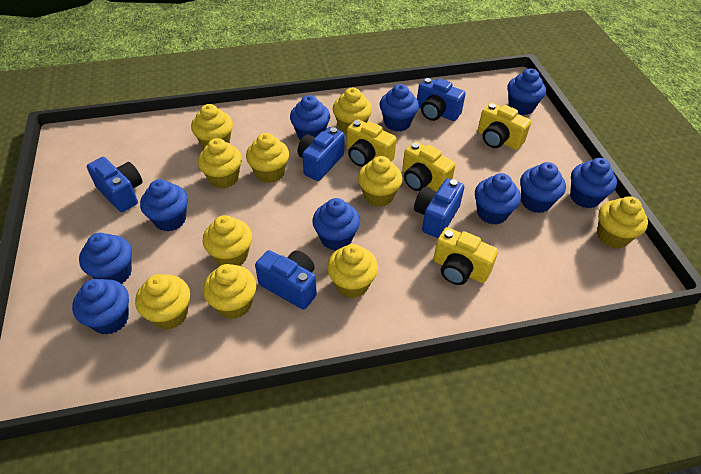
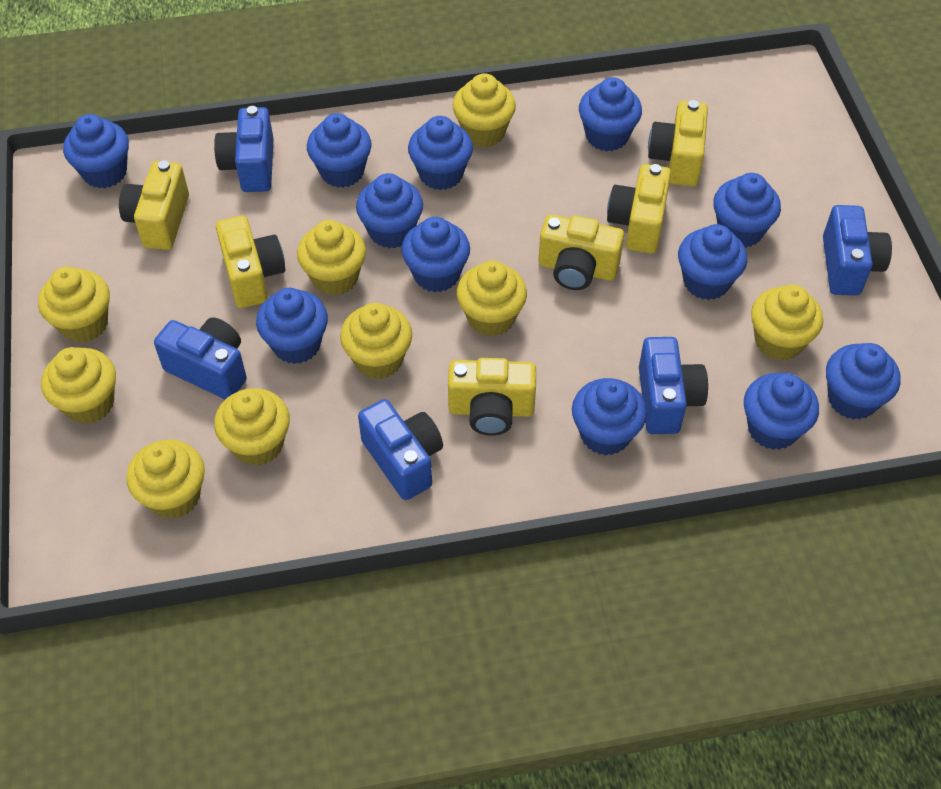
blue cupcake: 10 -> 12
yellow camera: 4 -> 6
yellow cupcake: 10 -> 9

